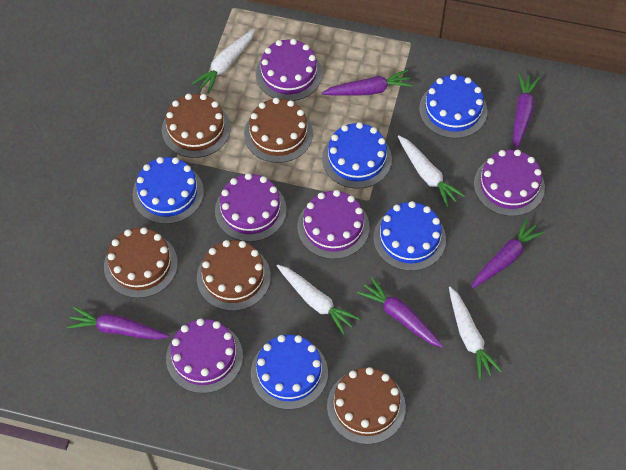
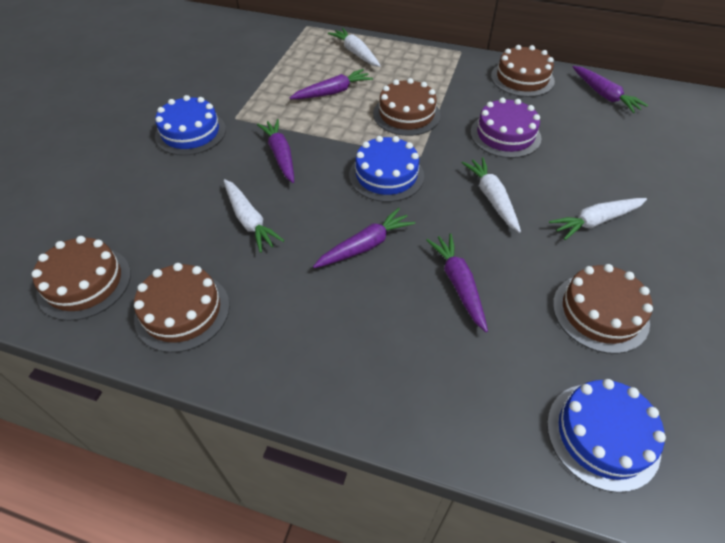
blue cake: 5 -> 3
purple cake: 5 -> 1

